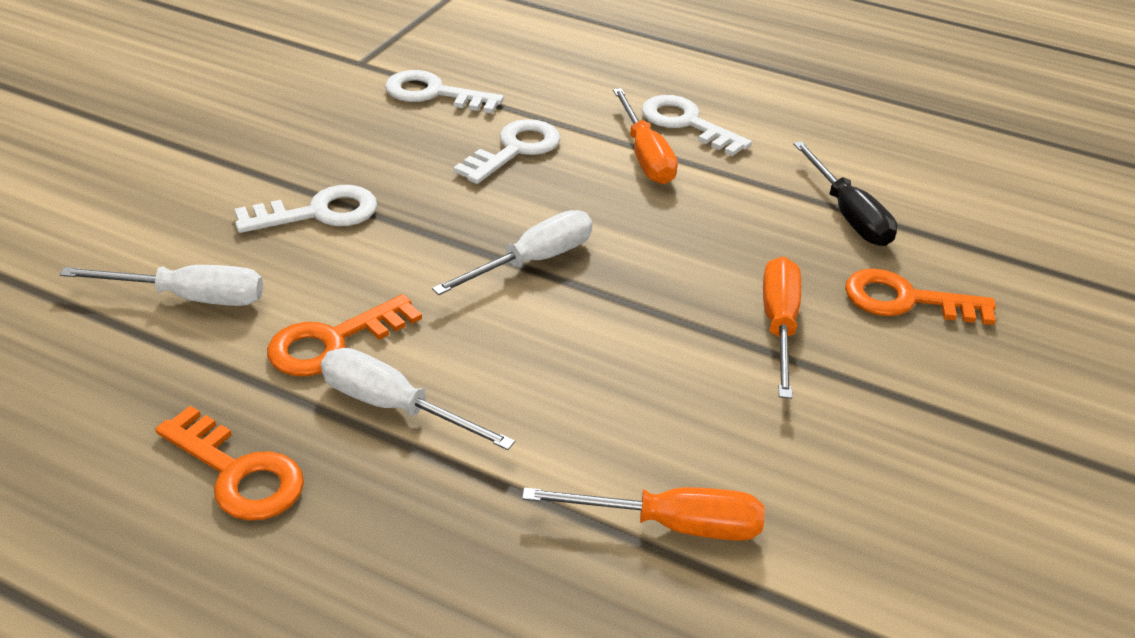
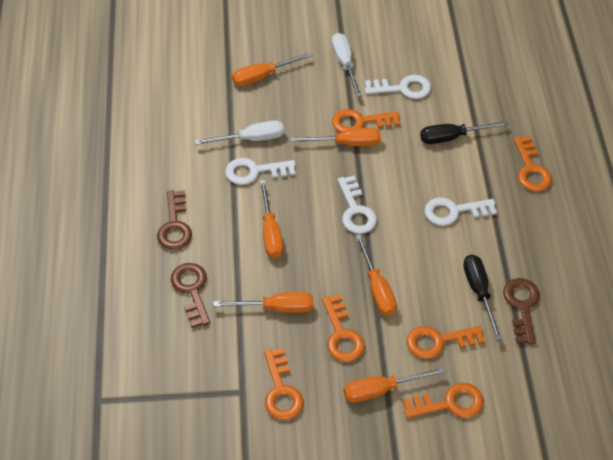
black screwdriver: 1 -> 2
brown key: 0 -> 3
orange key: 3 -> 6
orange screwdriver: 3 -> 6
white screwdriver: 3 -> 2

